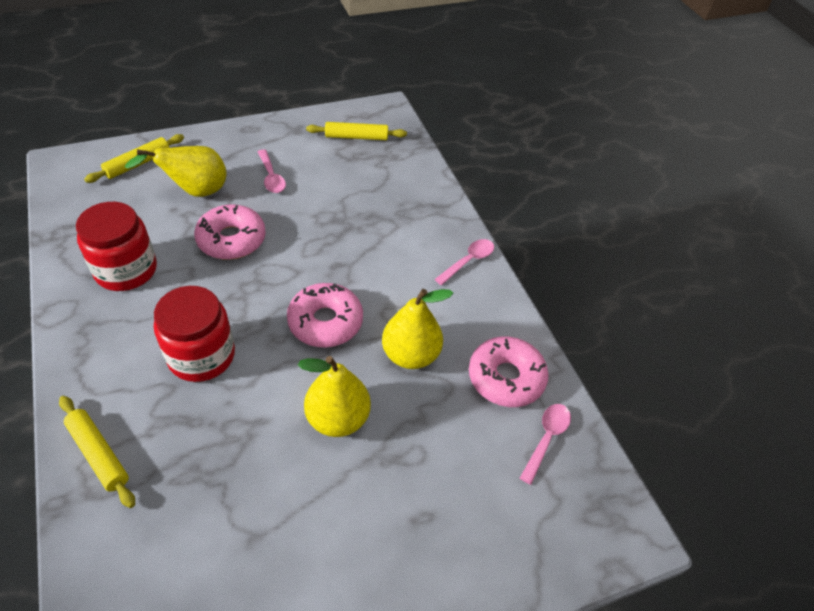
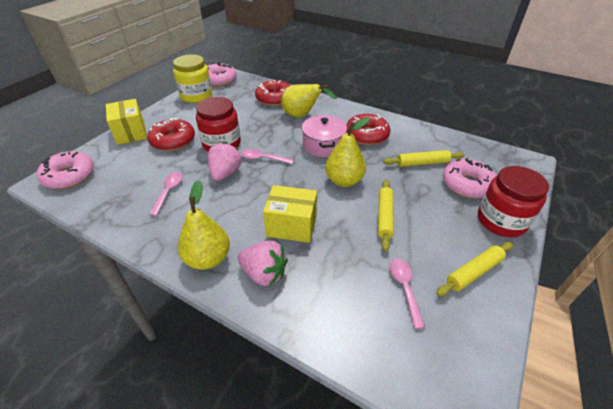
pink pot: 0 -> 1
pink strawberry: 0 -> 2
red donut: 0 -> 3
yellow box: 0 -> 2
yellow jar: 0 -> 1

